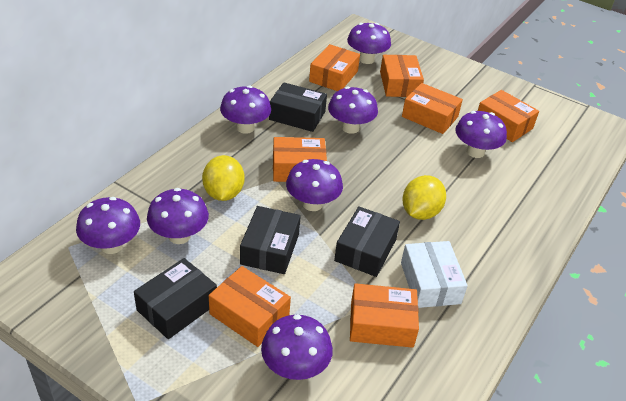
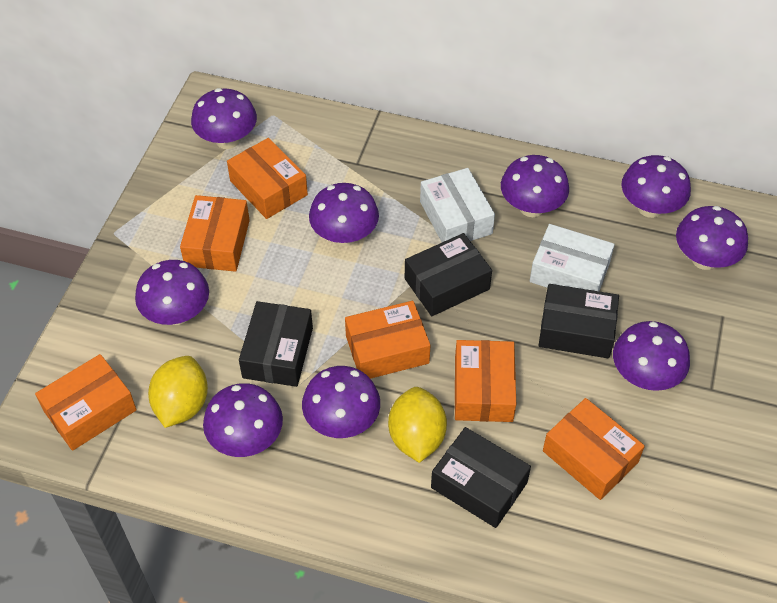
orange box: 7 -> 6
purple mushroom: 8 -> 9
white box: 1 -> 2

